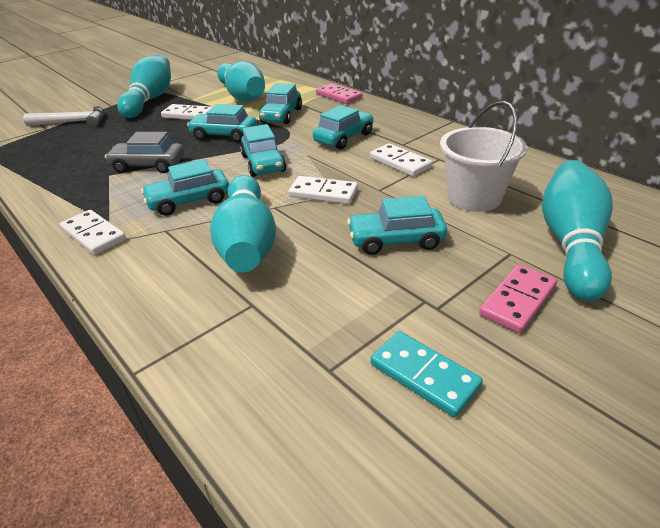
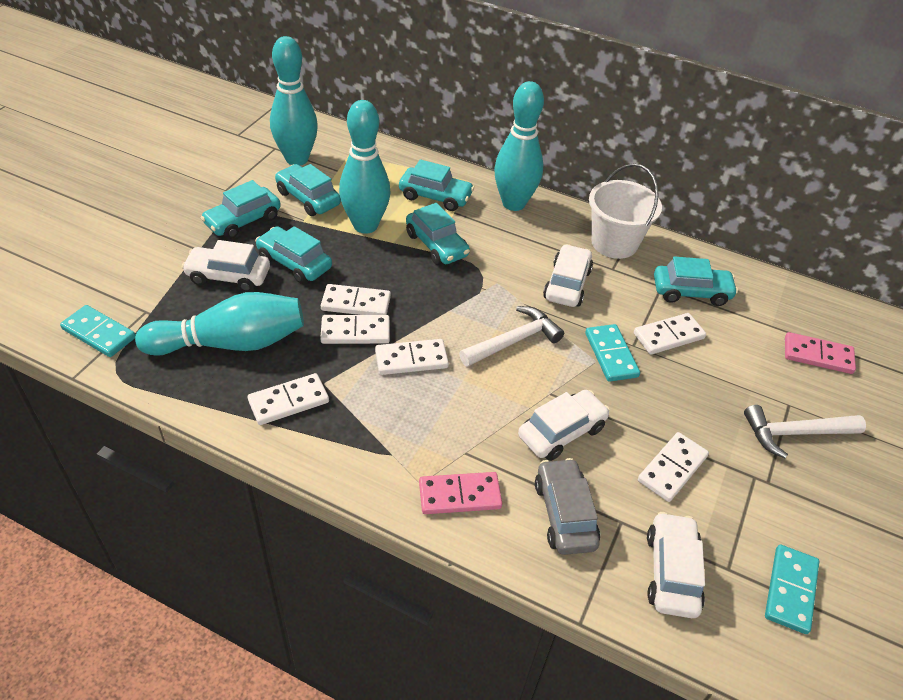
turquoise domino: 1 -> 3
white car: 0 -> 4
white domino: 4 -> 6
white hammer: 1 -> 2

